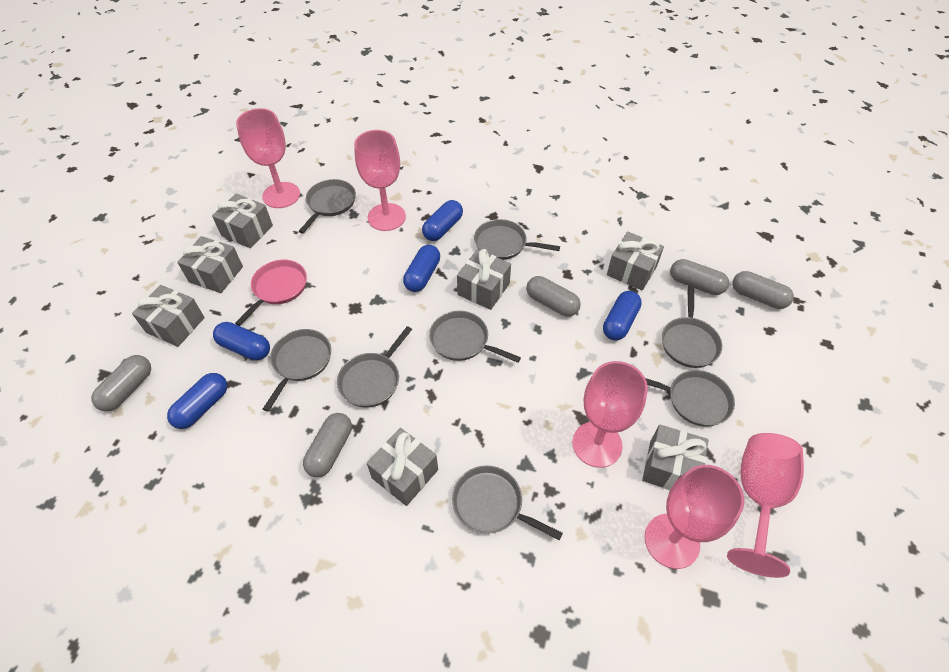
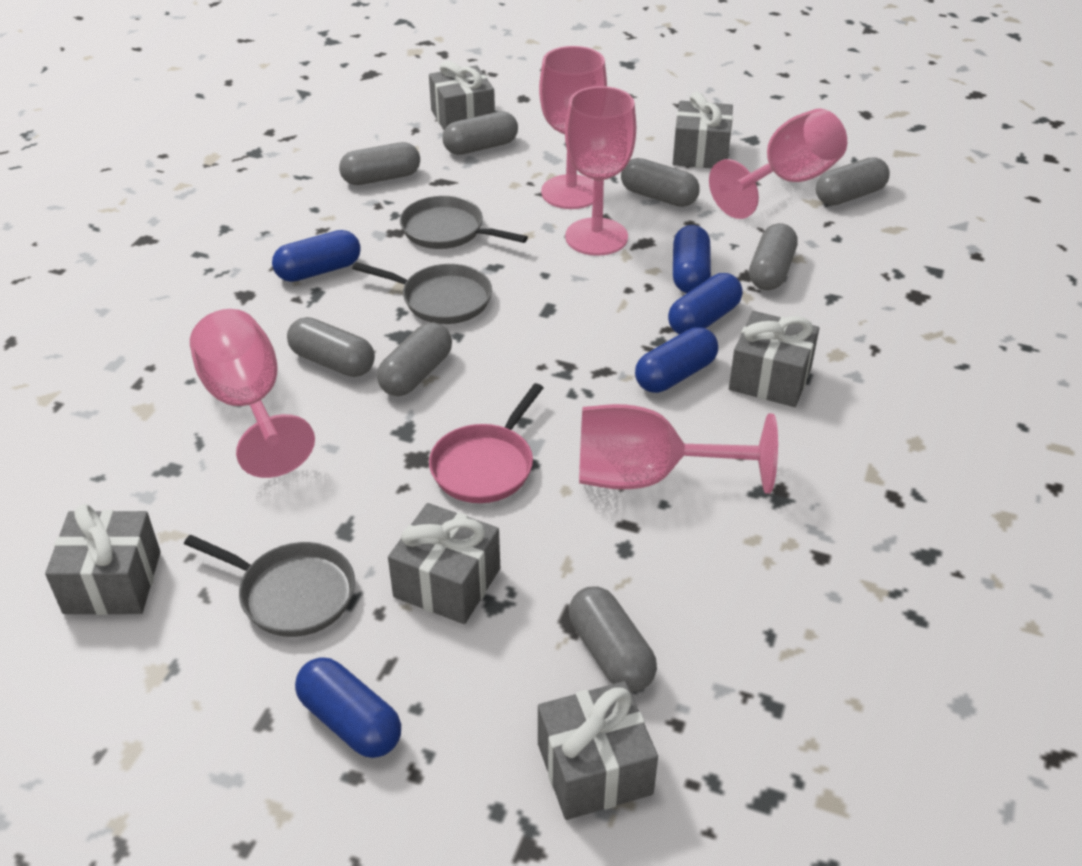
grey capsule: 5 -> 8
grey gift: 7 -> 6
grey pan: 8 -> 3

